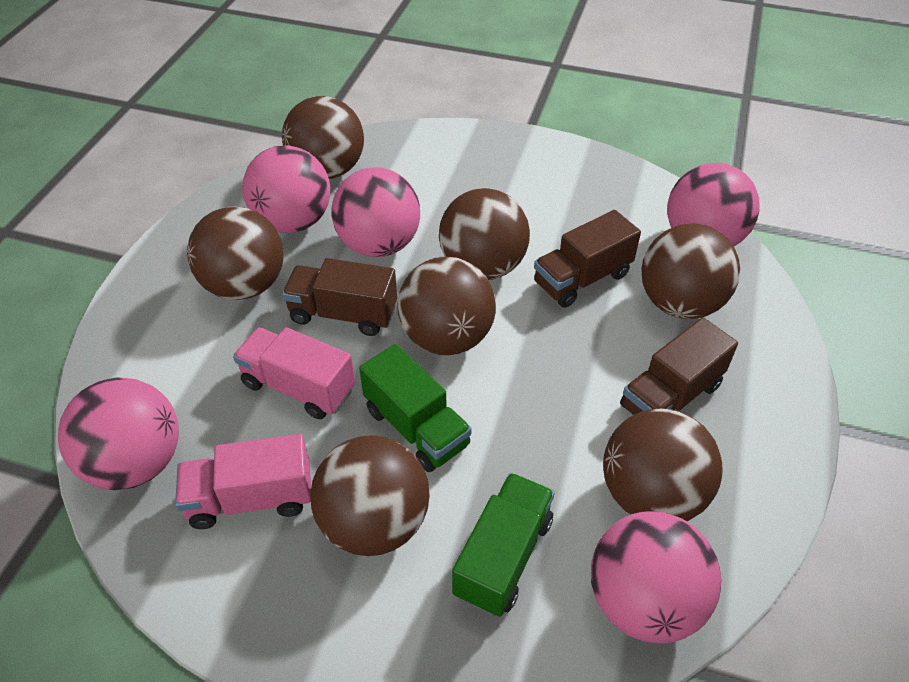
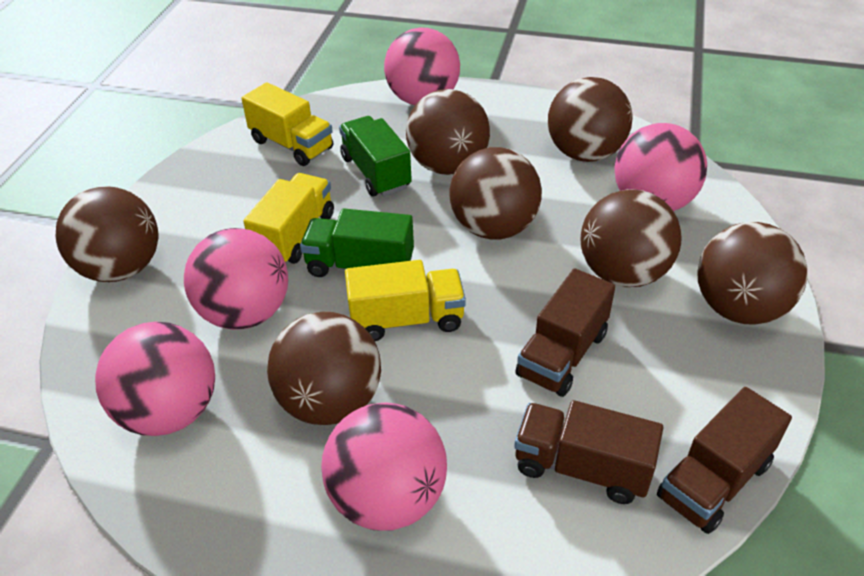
pink truck: 2 -> 0
yellow truck: 0 -> 3

